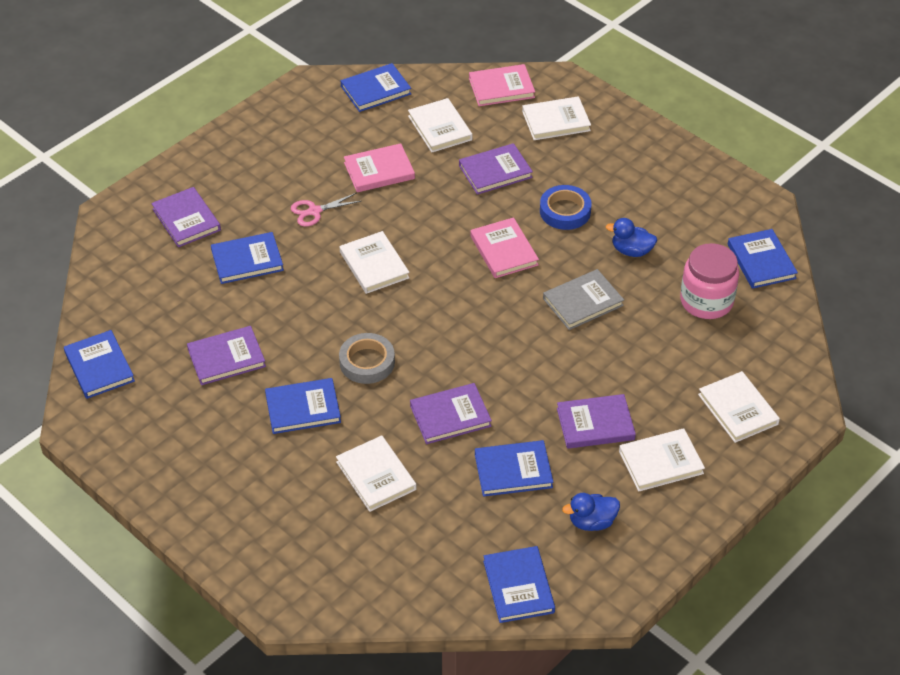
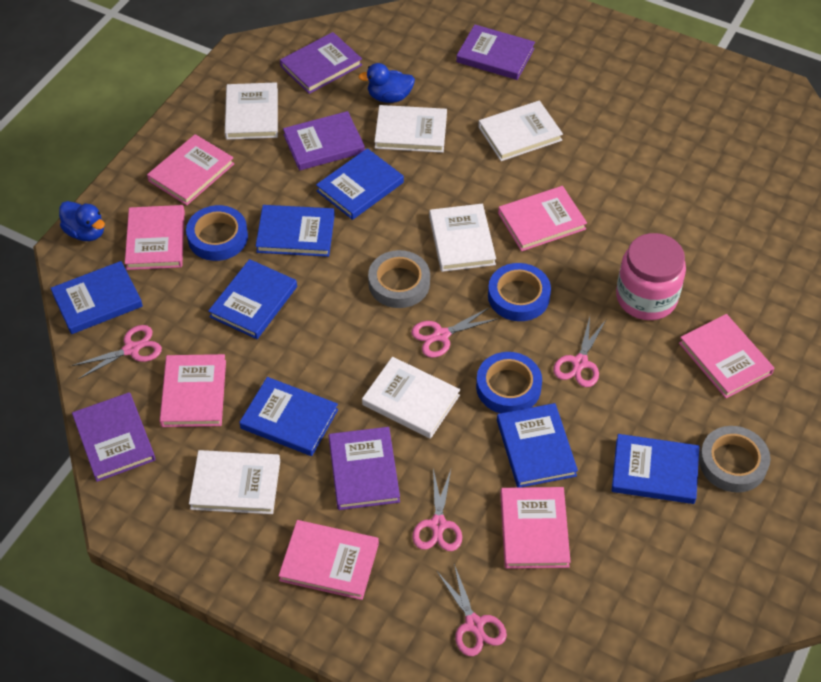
blue tape: 1 -> 3
grey book: 1 -> 0
grey tape: 1 -> 2
pink book: 3 -> 7
pink scissors: 1 -> 5

